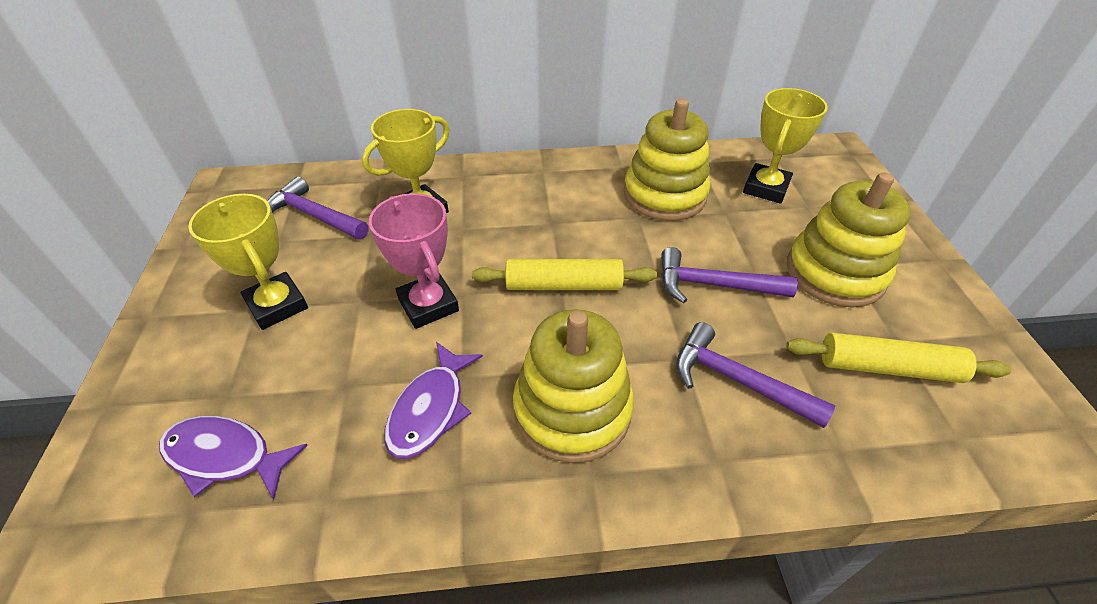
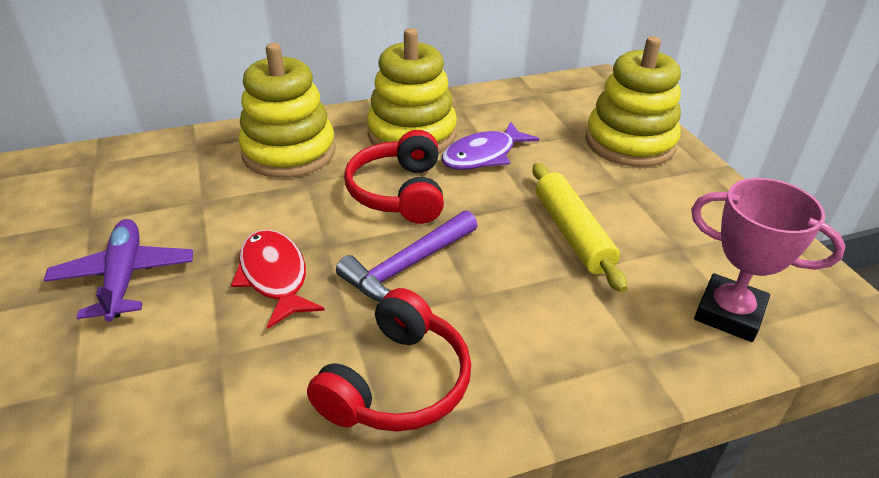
purple fish: 2 -> 1
purple hammer: 3 -> 1
purple plane: 0 -> 1
red fish: 0 -> 1
red headphones: 0 -> 2
yellow rolling pin: 2 -> 1
yellow trophy: 3 -> 0

